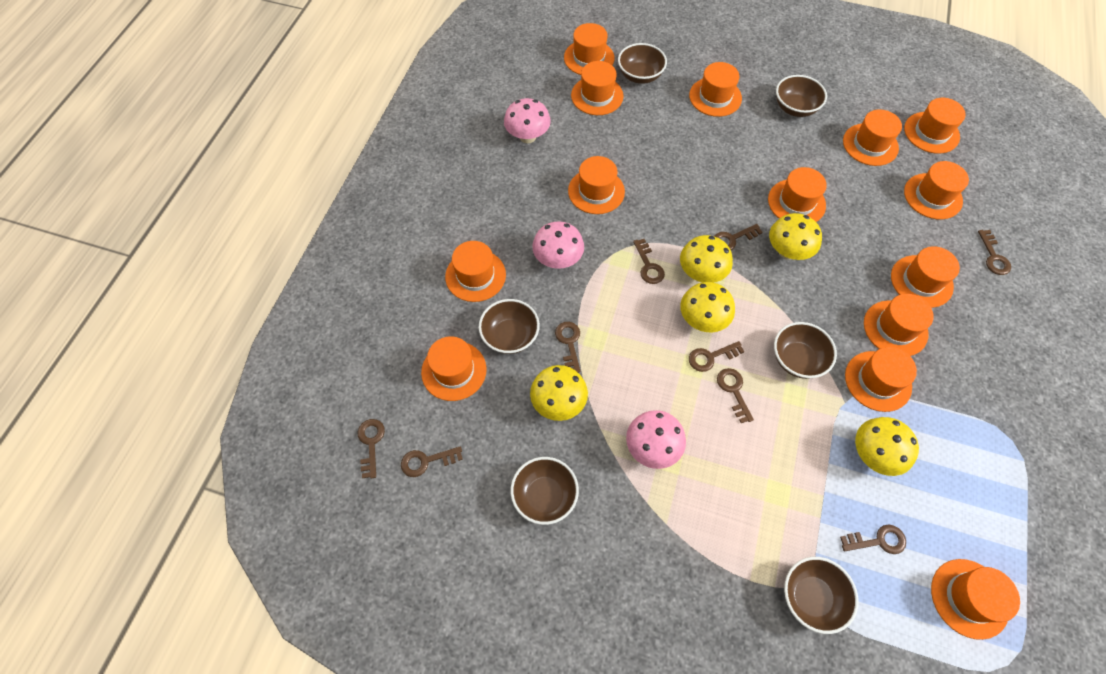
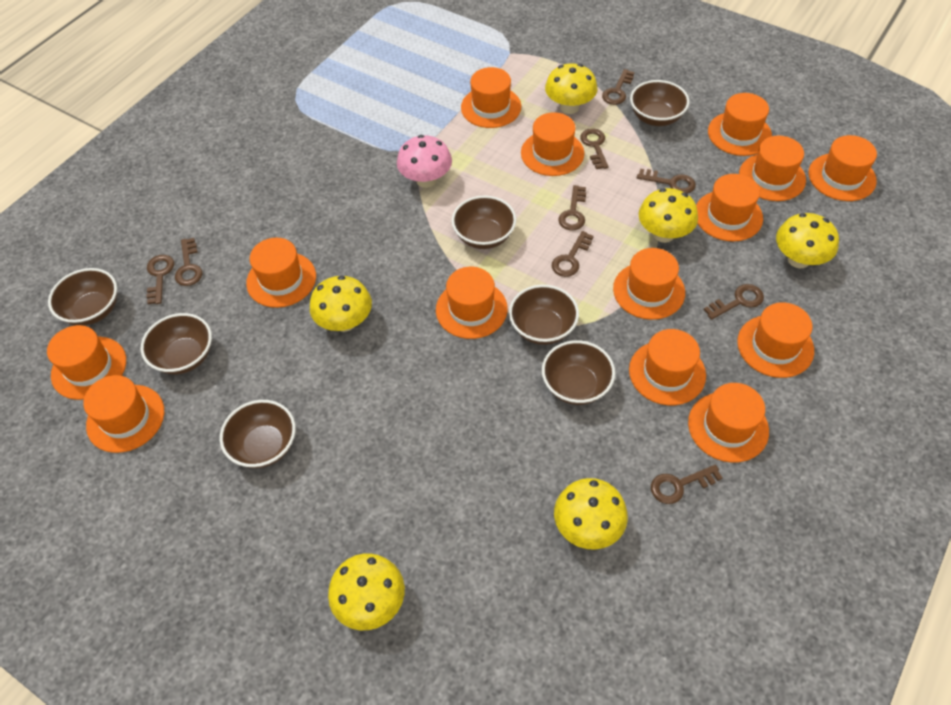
brown bowl: 6 -> 7
pink mushroom: 3 -> 1
yellow mushroom: 5 -> 6

